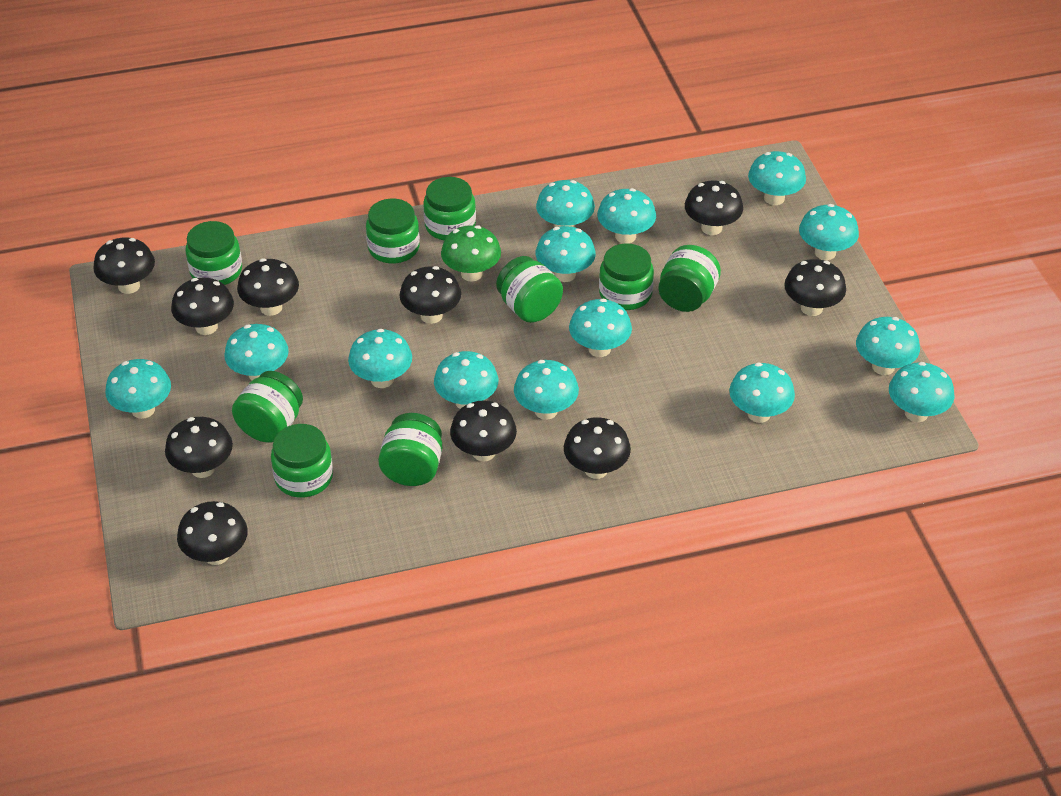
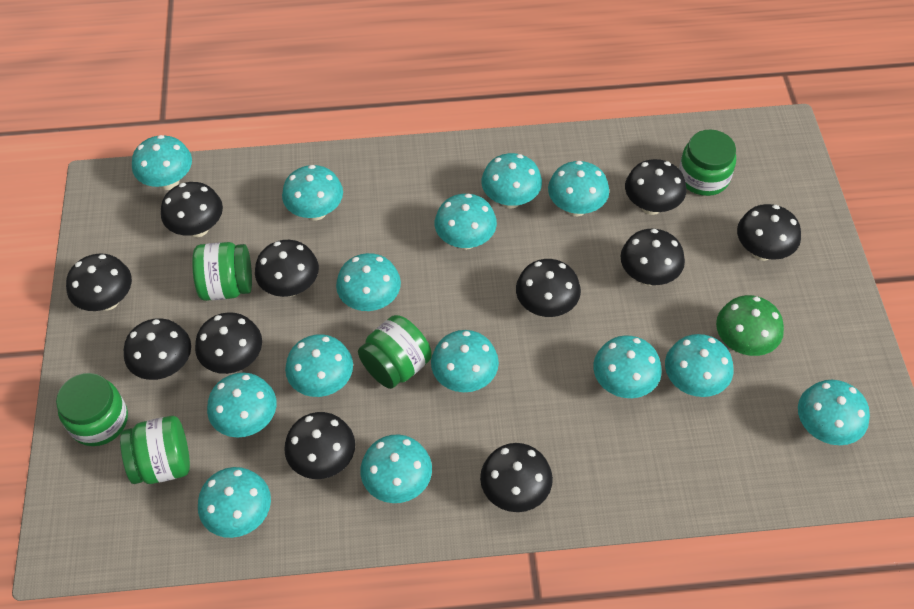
black mushroom: 10 -> 11
green jar: 9 -> 5

